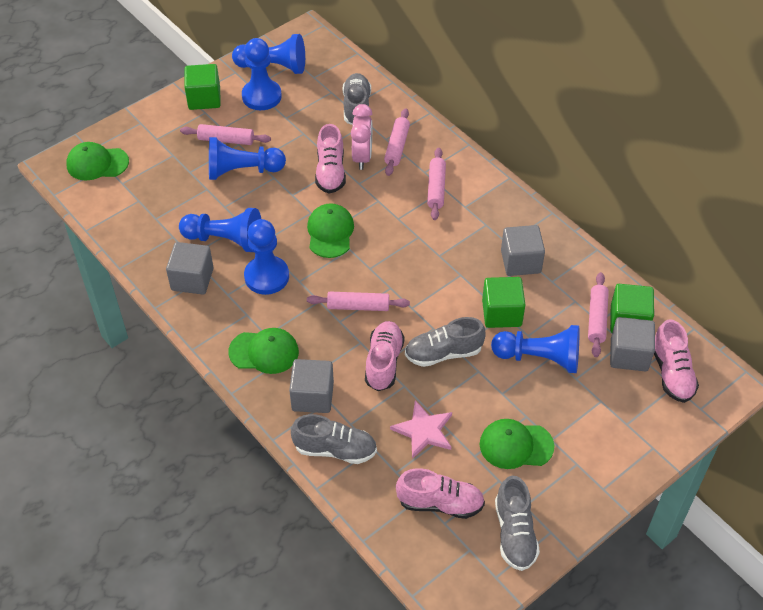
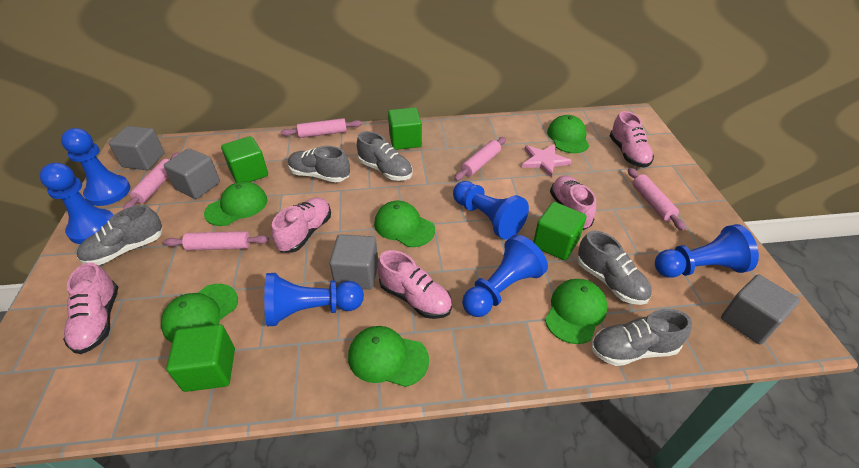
green cap: 4 -> 6
green cube: 3 -> 4
grey shoe: 4 -> 5
pink clock: 1 -> 0
pink shoe: 4 -> 5

